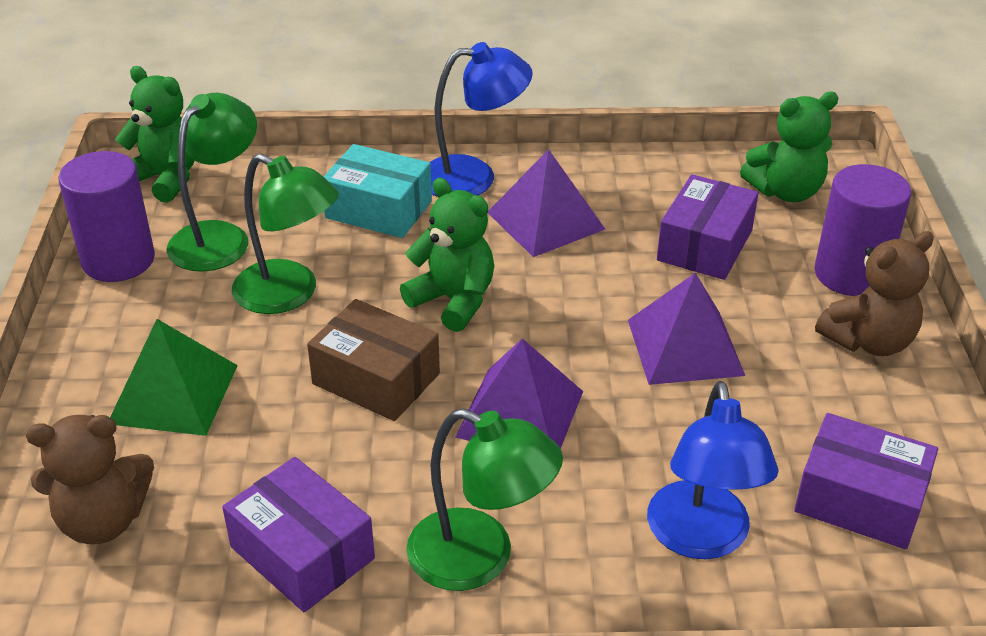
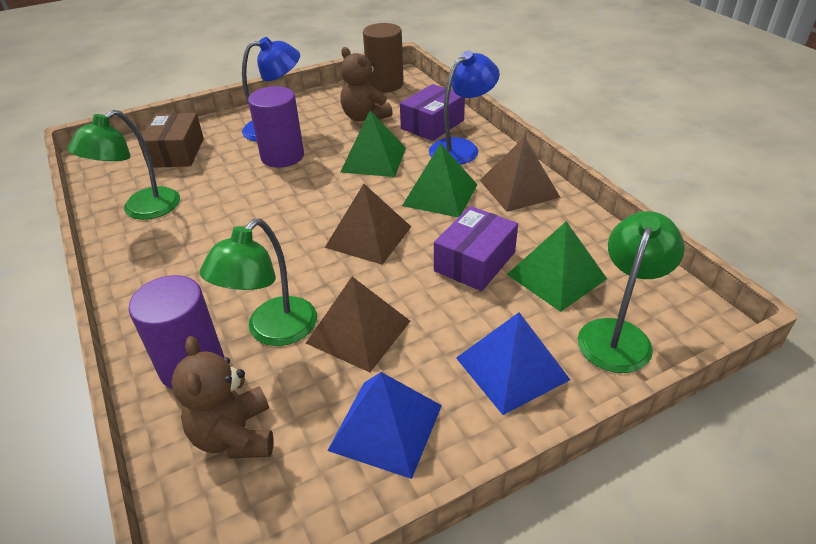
blue pyramid: 0 -> 2
brown cylinder: 0 -> 1
brown pyramid: 0 -> 3
green pyramid: 1 -> 3
green teddy bear: 3 -> 0
purple box: 3 -> 2
purple pyramid: 3 -> 0
turquoise box: 1 -> 0

